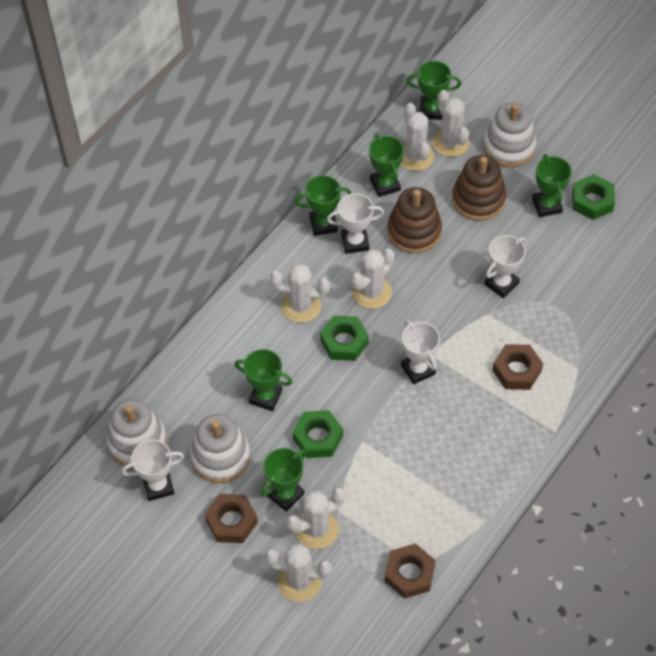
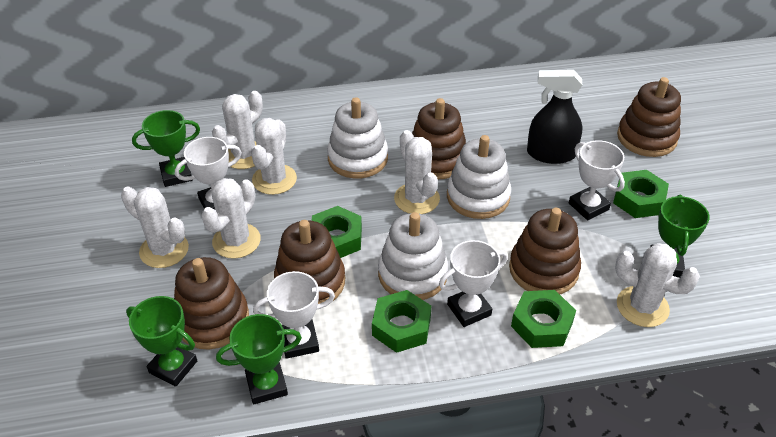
black spray bottle: 0 -> 1
brown nut: 3 -> 0
brown stacking toy: 2 -> 5
green nut: 3 -> 4
green trophy: 6 -> 4

